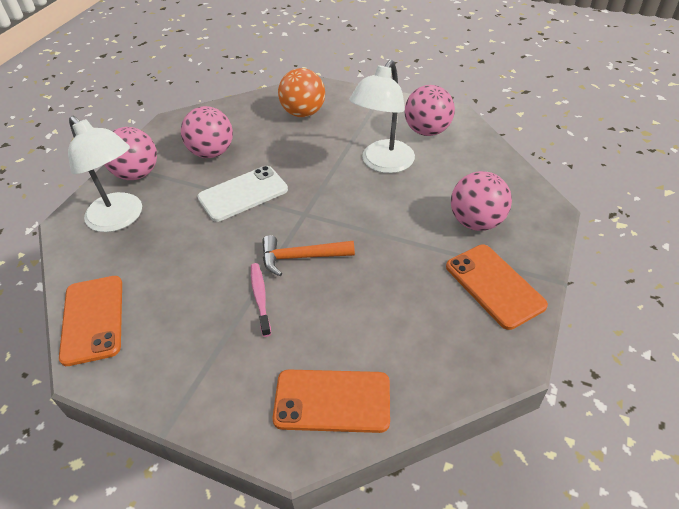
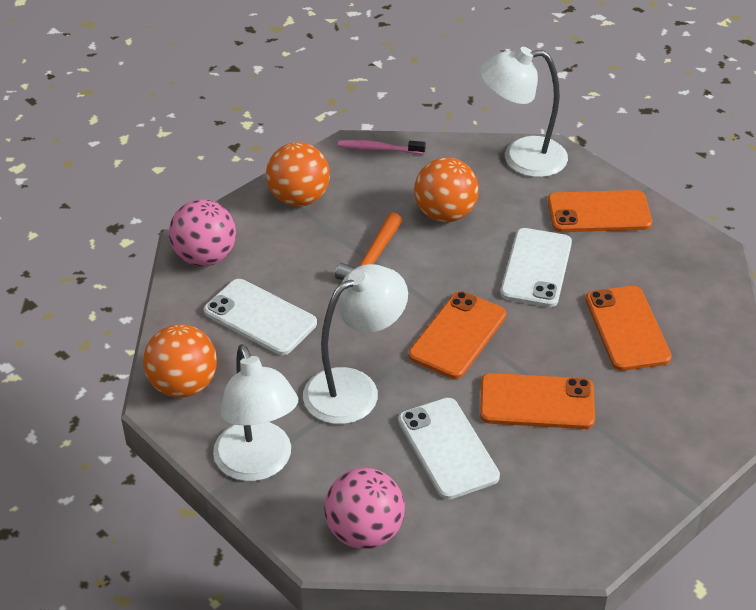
orange ball: 1 -> 3
orange phone: 3 -> 4
pink ball: 4 -> 2
white lamp: 2 -> 3
white phone: 1 -> 3

